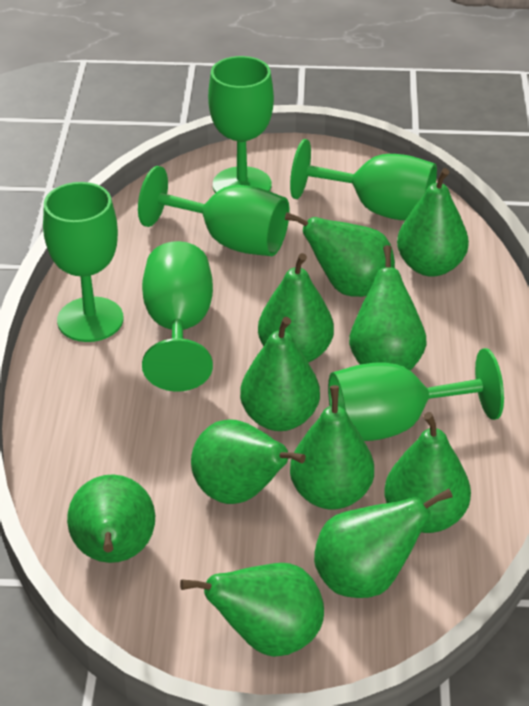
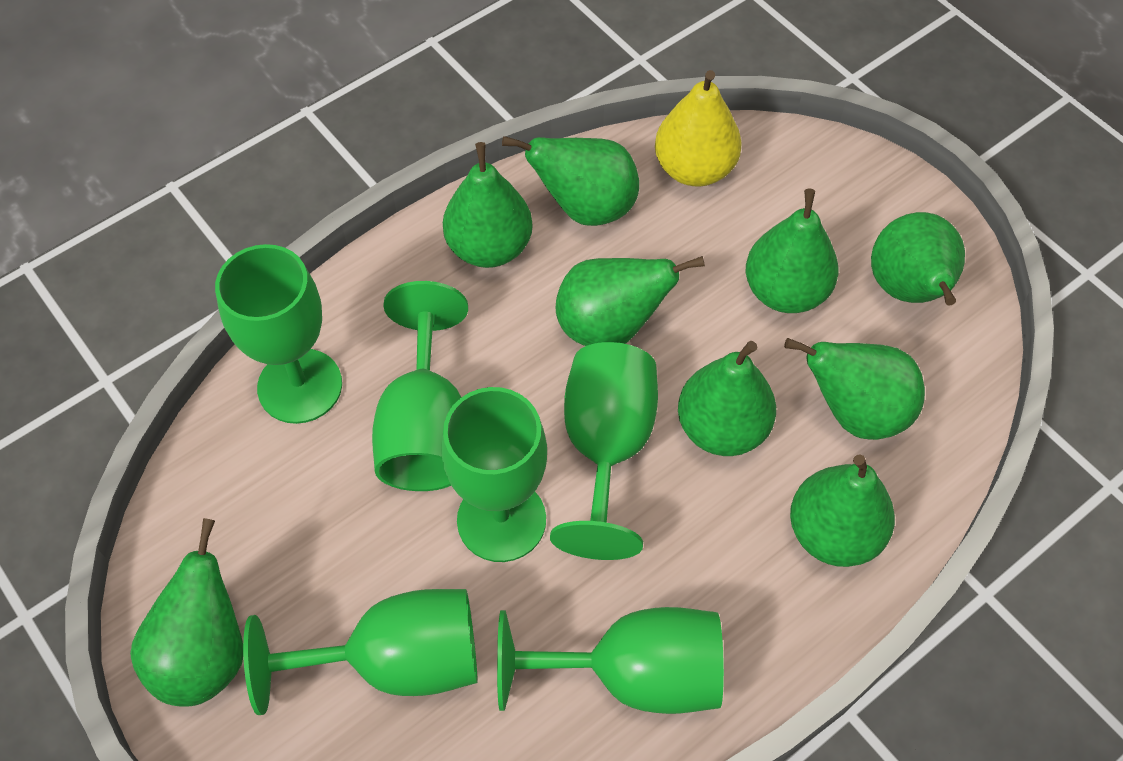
green pear: 11 -> 9
yellow pear: 0 -> 1

